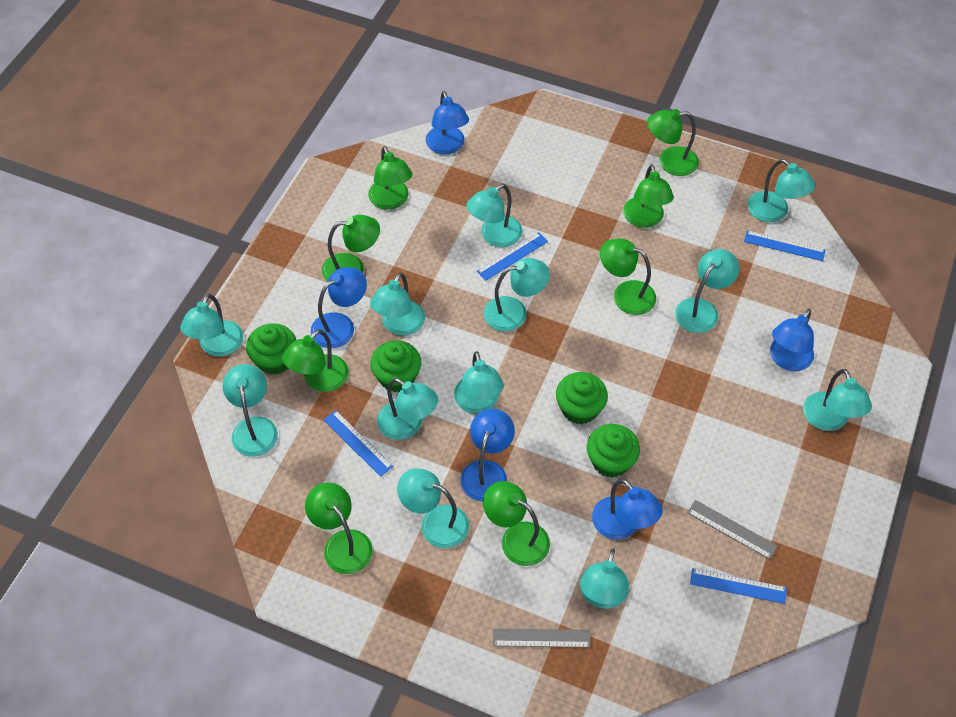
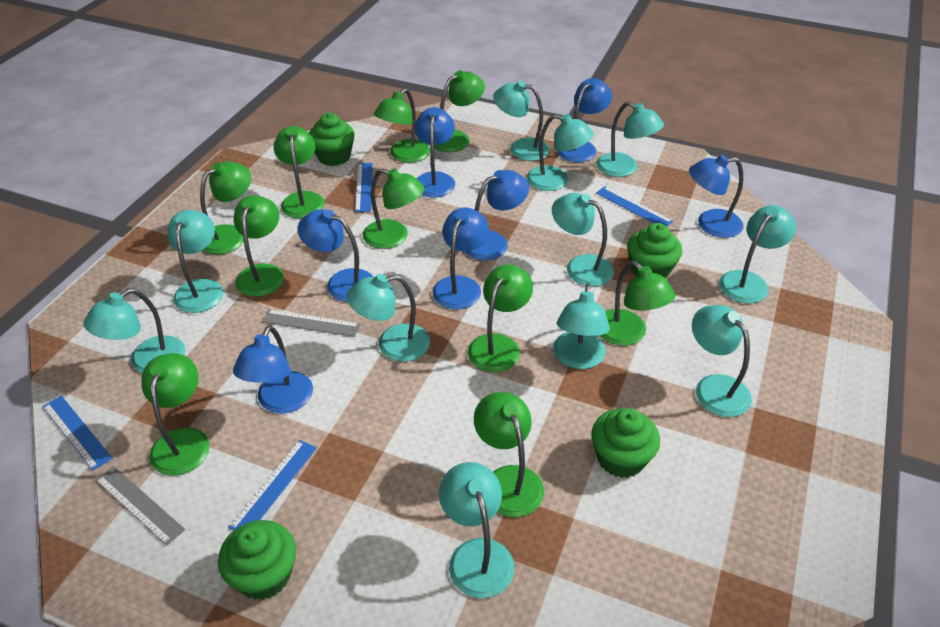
blue lamp: 5 -> 7
green lamp: 8 -> 10
turquoise lamp: 12 -> 11

